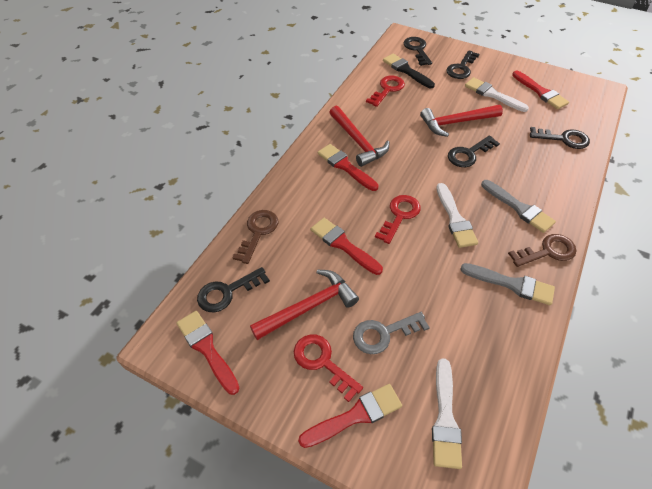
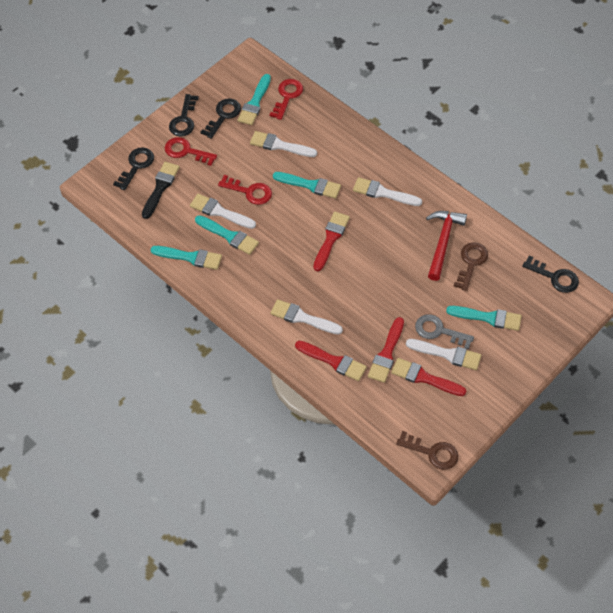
black key: 5 -> 4
grey brush: 2 -> 0
red brush: 5 -> 4
red hammer: 3 -> 1
turquoise brush: 0 -> 5
white brush: 3 -> 5

